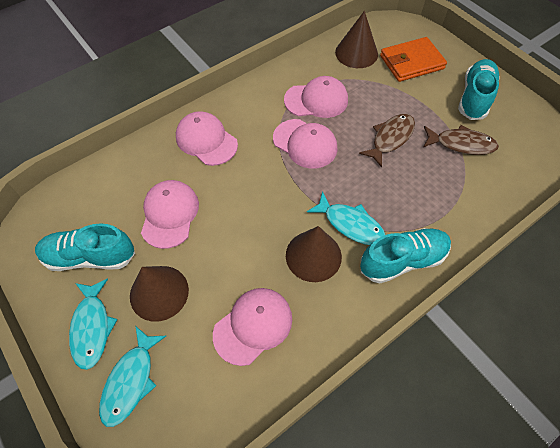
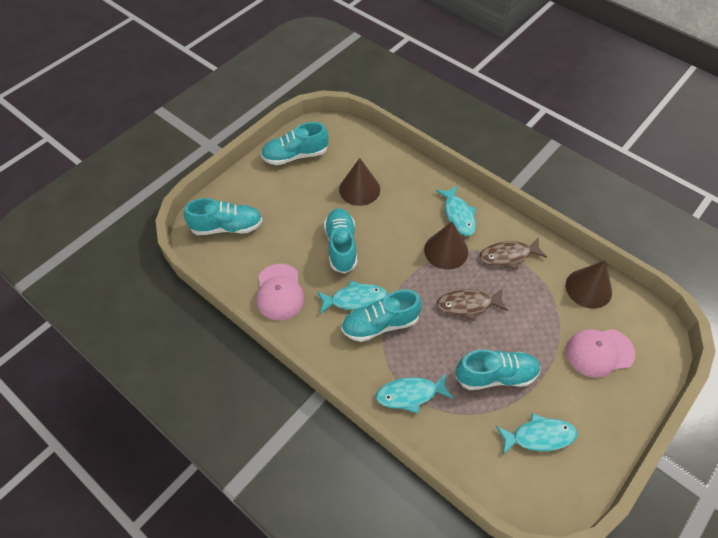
orange wallet: 1 -> 0
pink cap: 5 -> 2
turquoise fish: 3 -> 4
turquoise shoe: 3 -> 5

